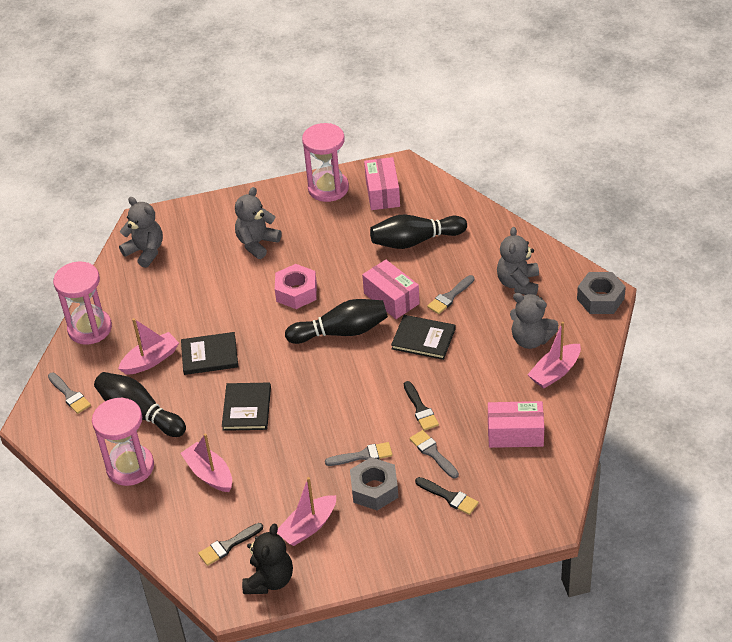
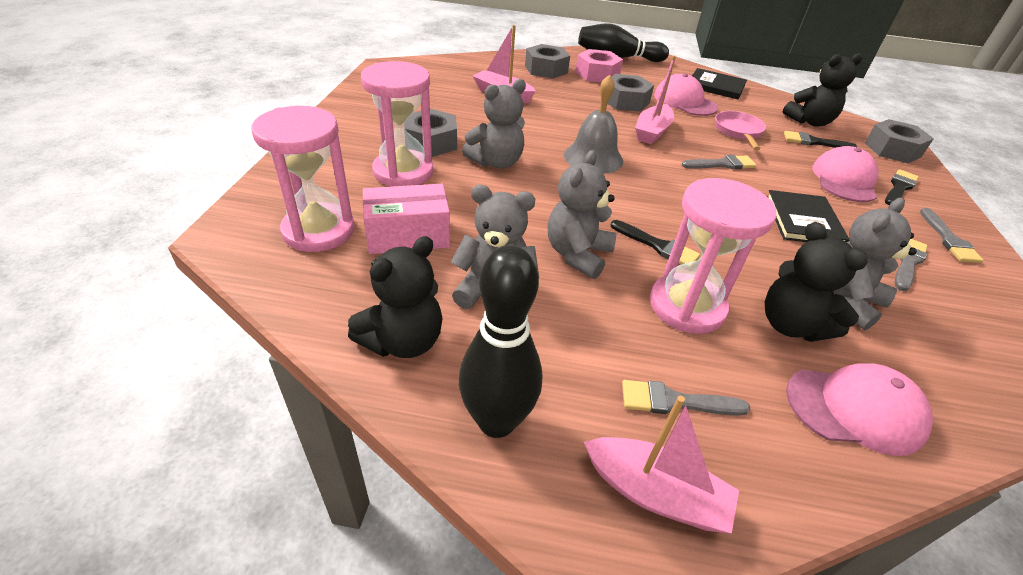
black book: 3 -> 2
black bowling pin: 3 -> 2
black teddy bear: 1 -> 3
grey bell: 0 -> 1
grey nut: 2 -> 4
pink boat: 4 -> 3
pink box: 3 -> 1
pink cap: 0 -> 3
pink pan: 0 -> 1

